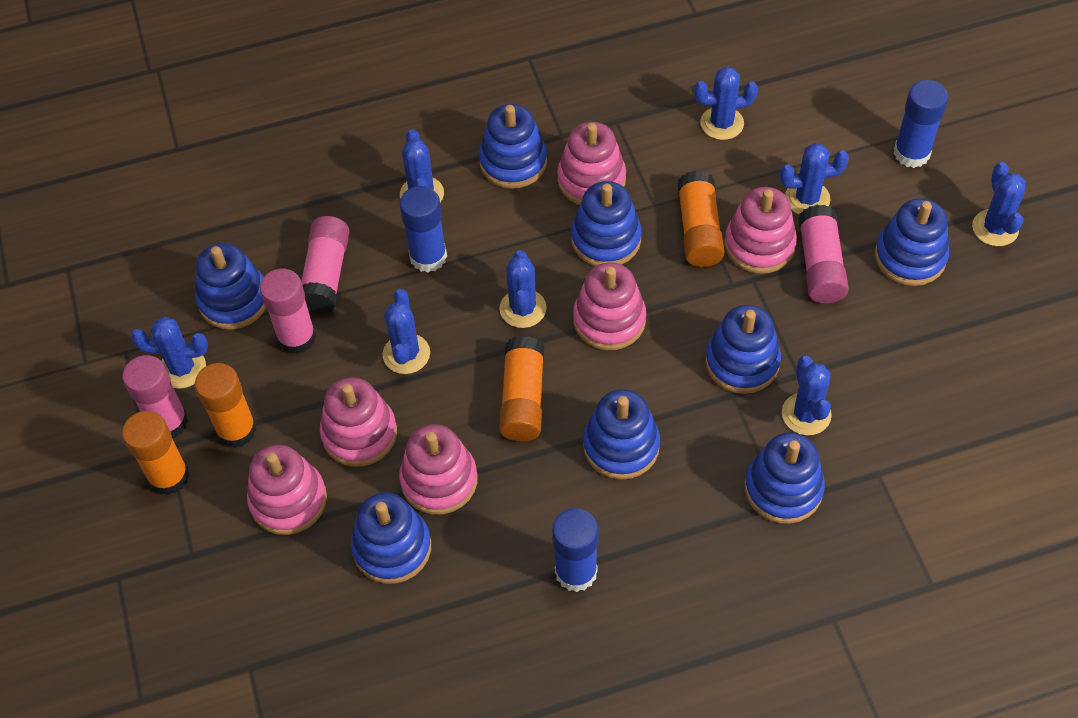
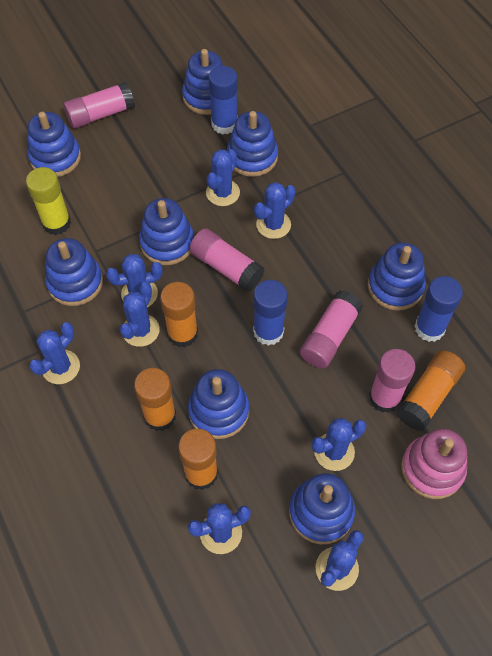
pink stacking toy: 6 -> 1
yellow glue stick: 0 -> 1

